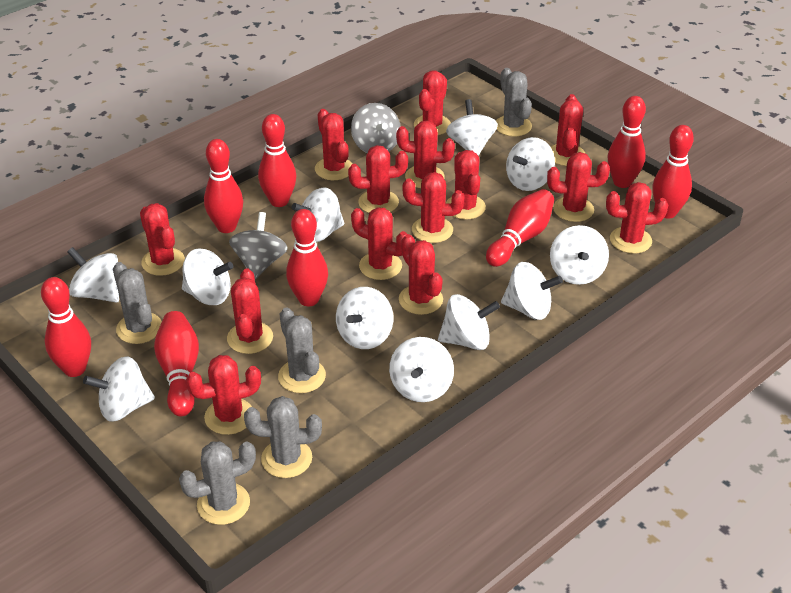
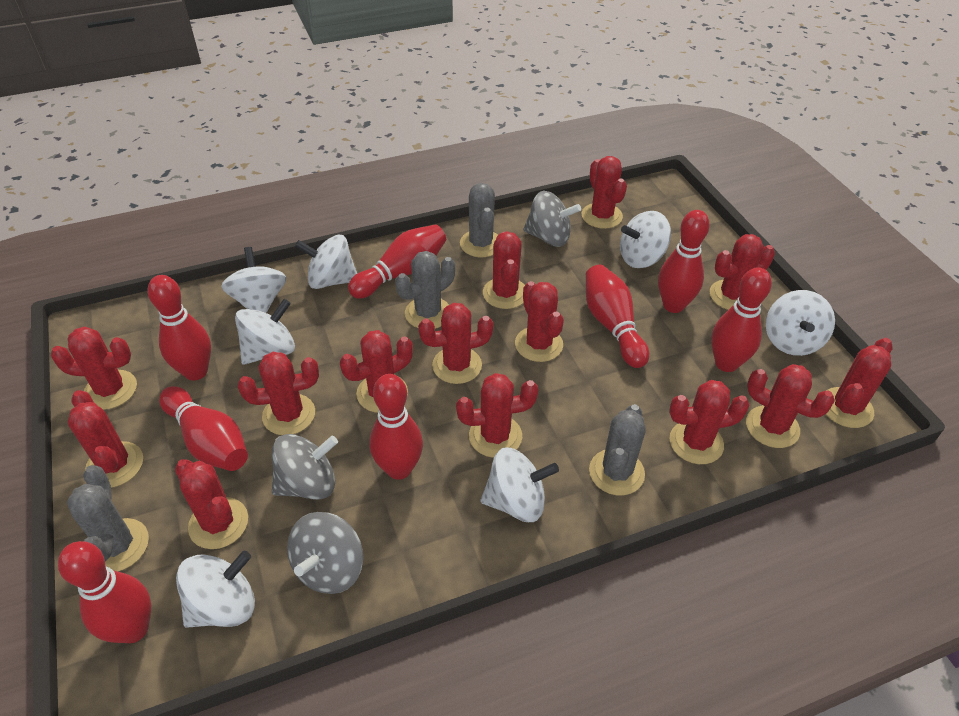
grey cactus: 5 -> 4
grey spinning top: 2 -> 3
white spinning top: 11 -> 7

